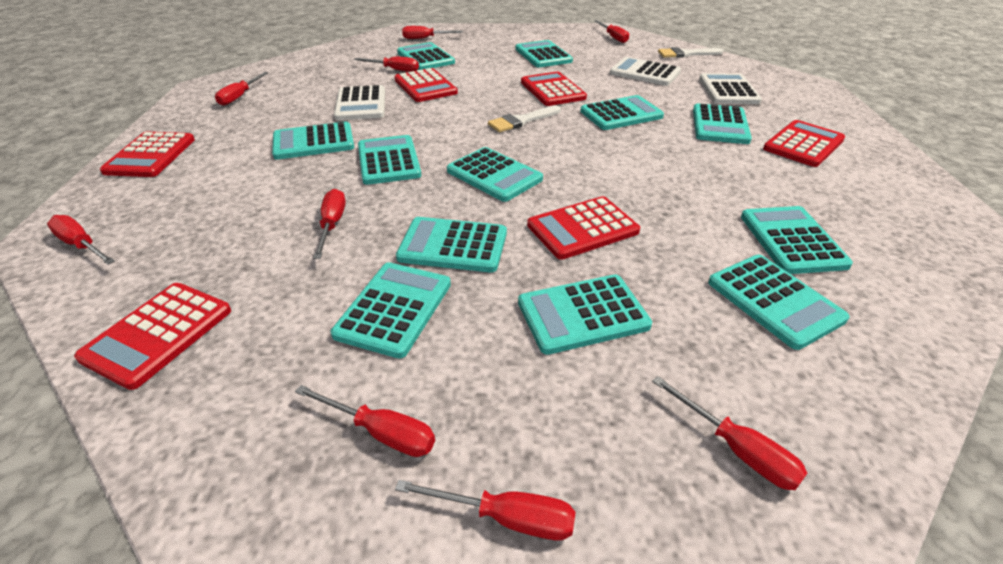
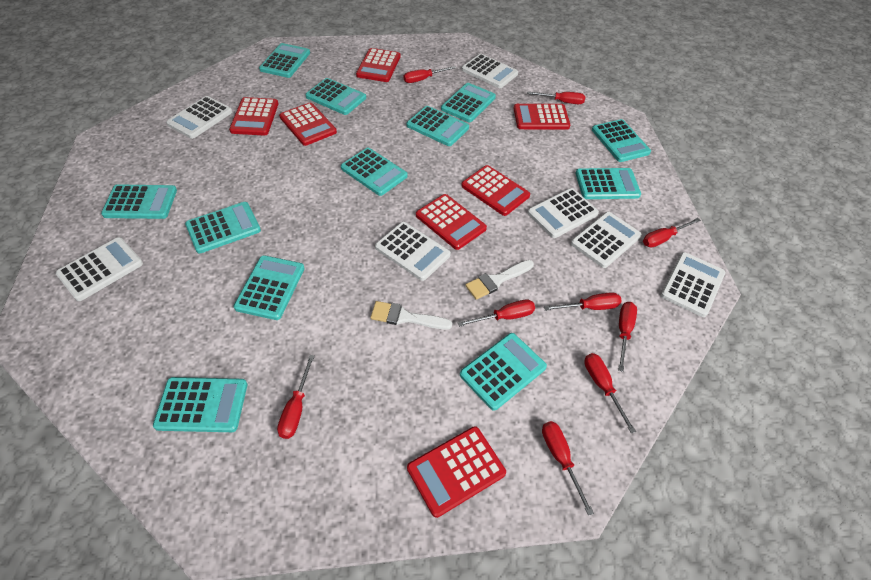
red calculator: 6 -> 7
white calculator: 3 -> 7

